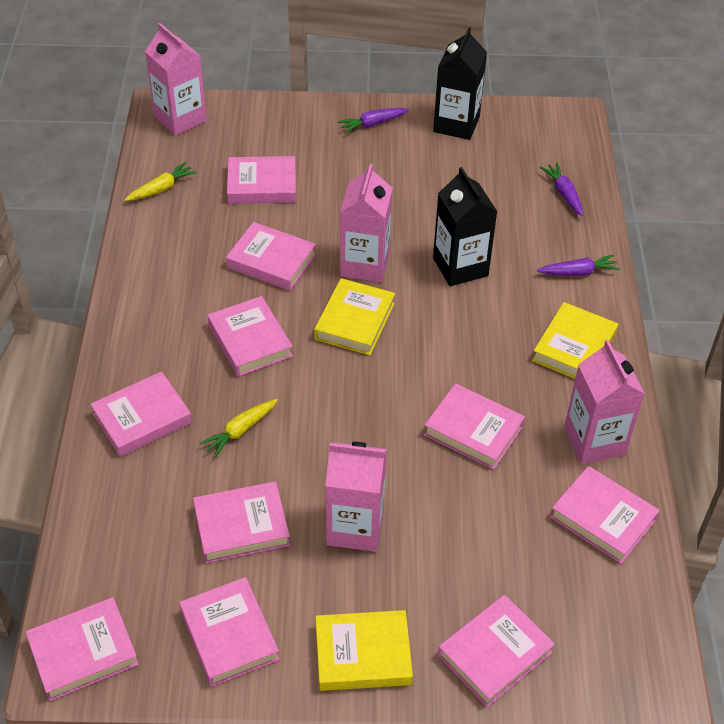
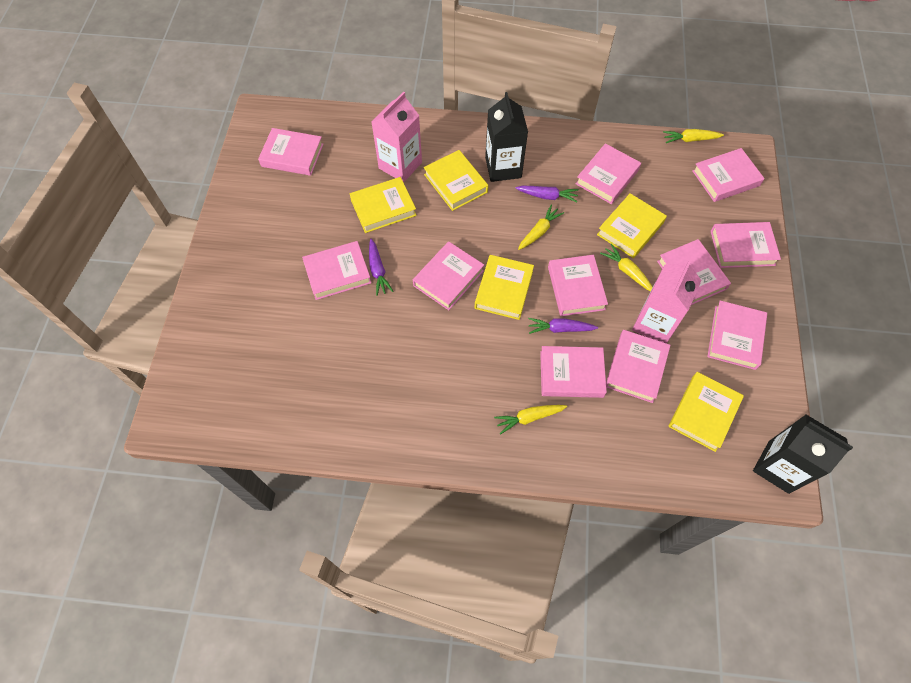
pink book: 10 -> 11
pink carton: 4 -> 2
yellow book: 3 -> 5
yellow carrot: 2 -> 4

